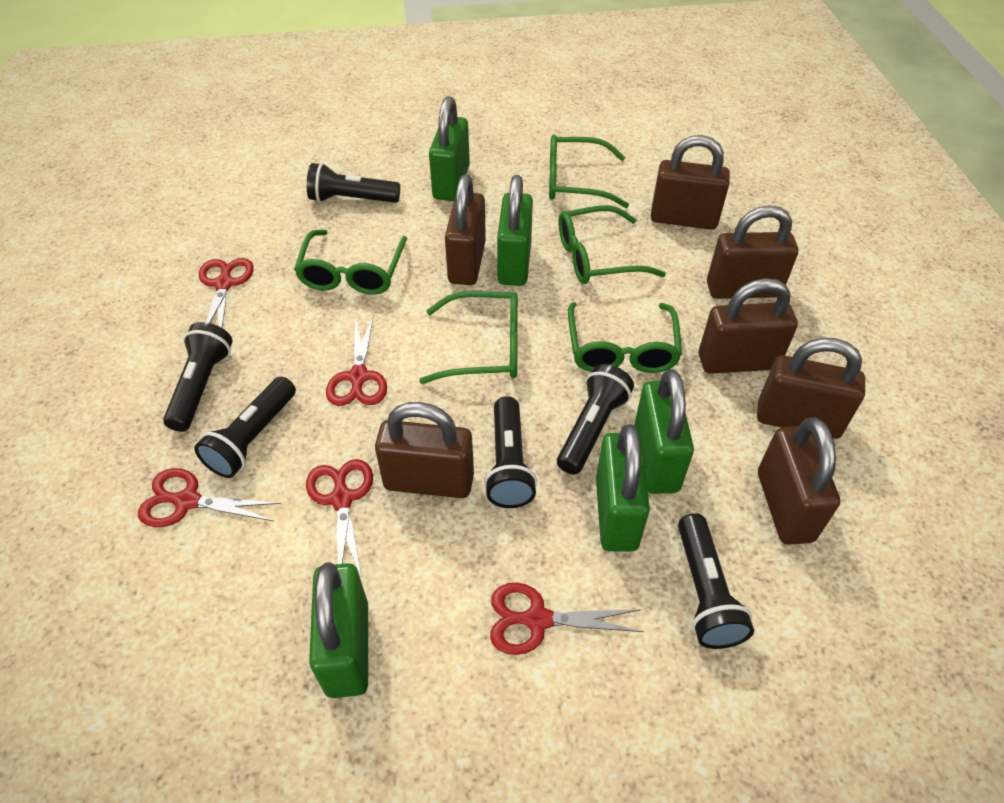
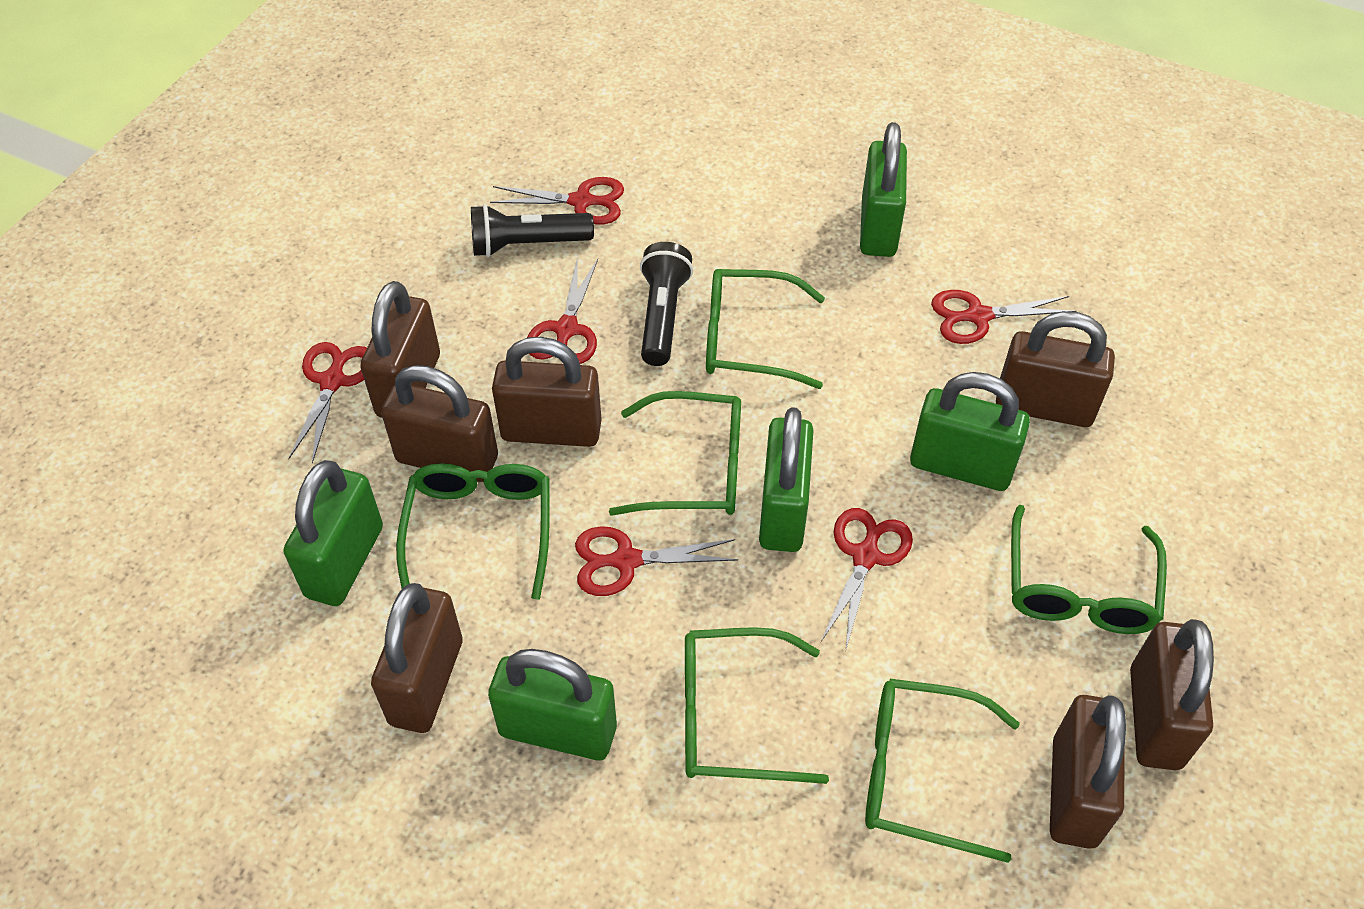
black flashlight: 6 -> 2
green glasses: 5 -> 6
red scissors: 5 -> 6

